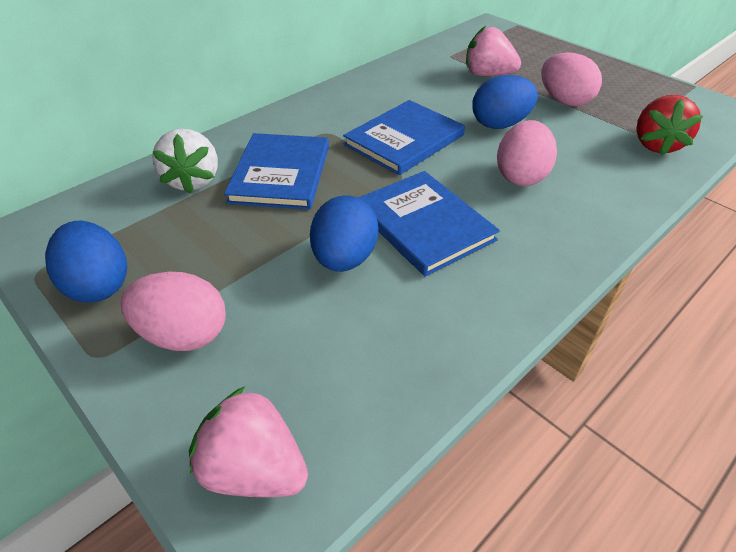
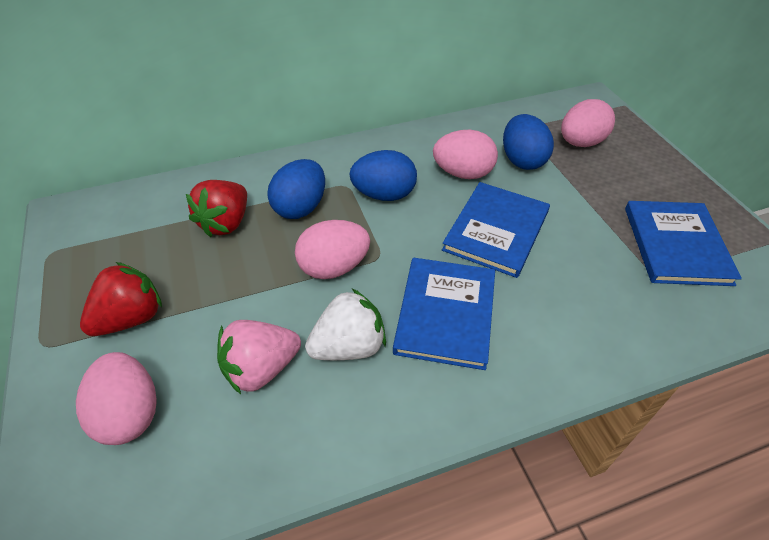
pink egg: 3 -> 4
pink strawberry: 2 -> 1
red strawberry: 1 -> 2

